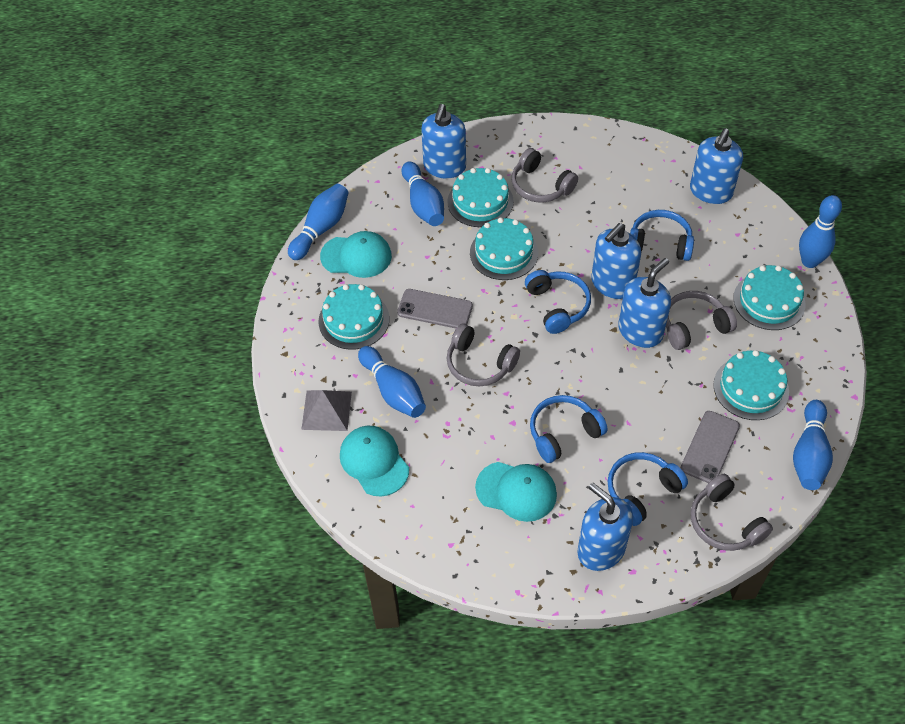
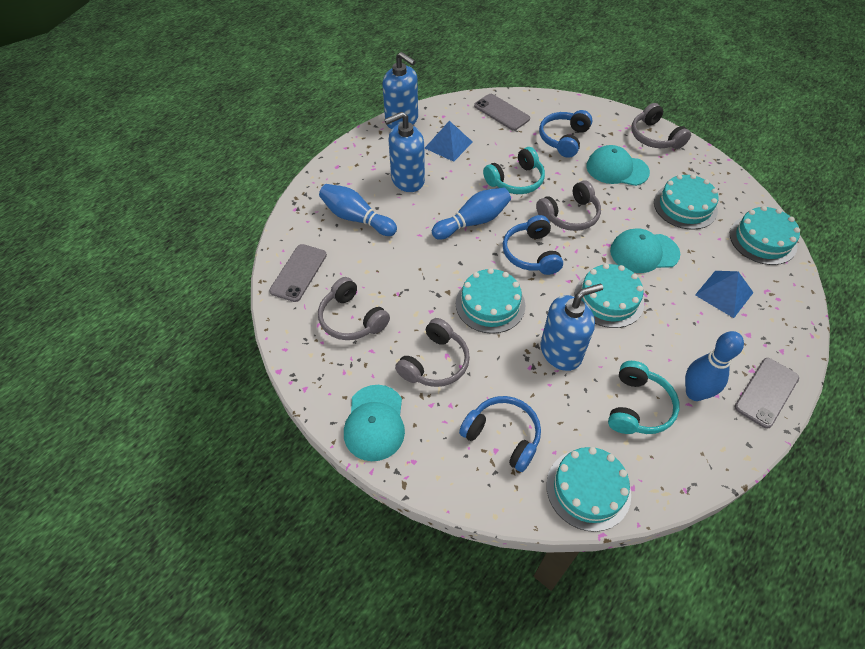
blue bowling pin: 5 -> 3
blue headphones: 4 -> 3
blue pyramid: 0 -> 2
blue soap dispenser: 5 -> 3
grey phone: 2 -> 3
grey pyramid: 1 -> 0
turquoise headphones: 0 -> 2

